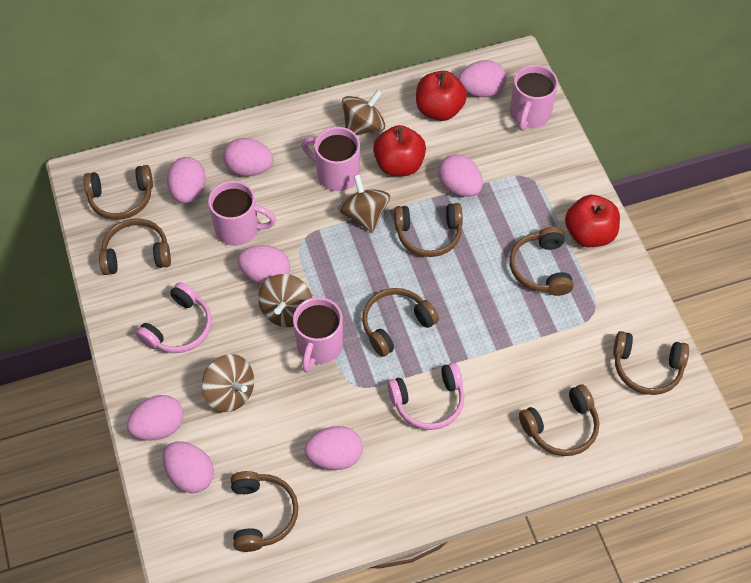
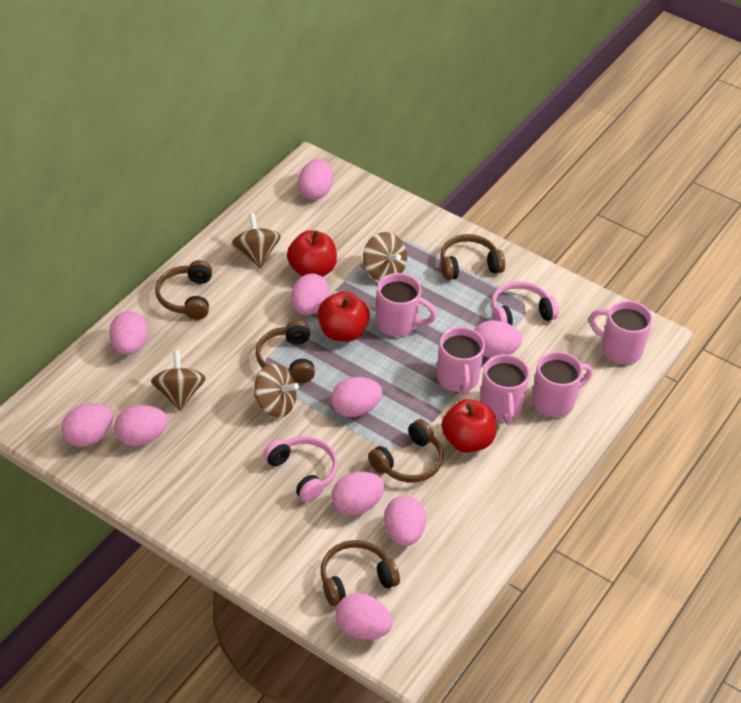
brown headphones: 8 -> 5
pink egg: 8 -> 10
pink mug: 4 -> 5

